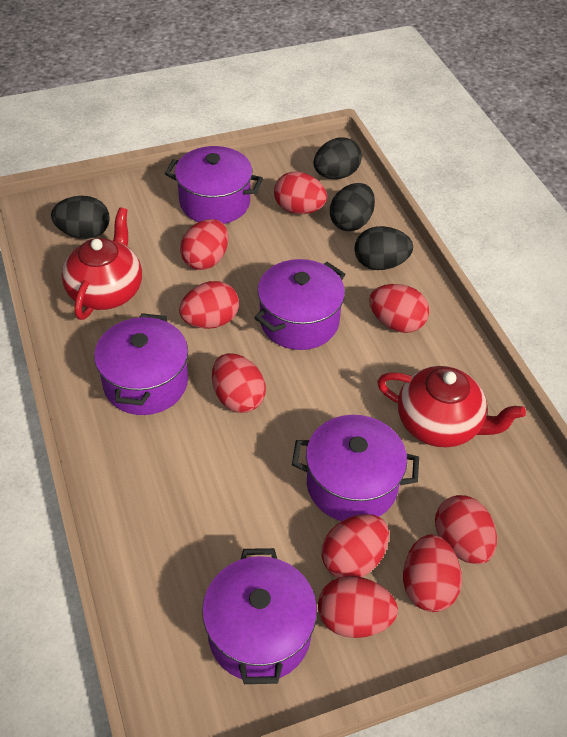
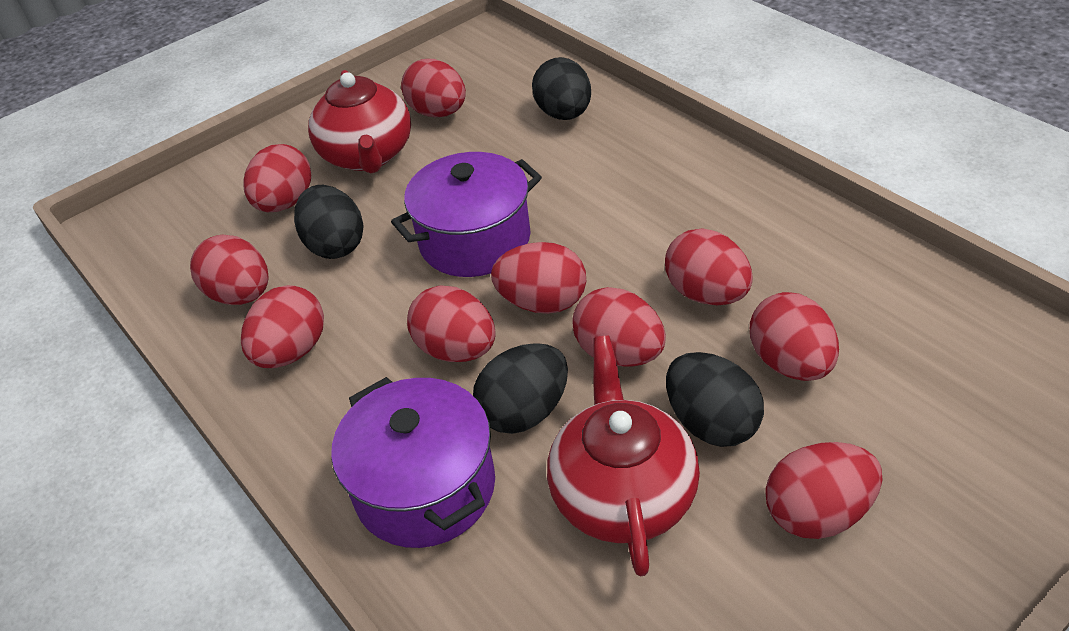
purple pot: 5 -> 2
red egg: 9 -> 10

